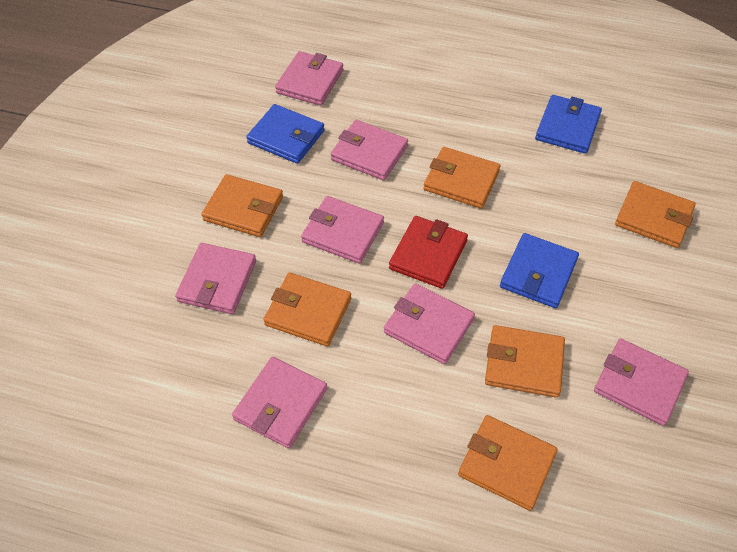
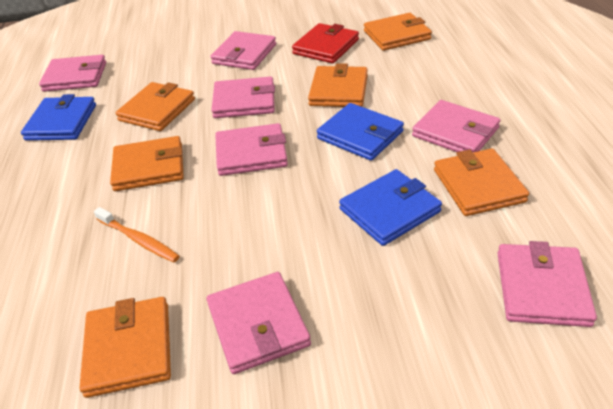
orange toothbrush: 0 -> 1

